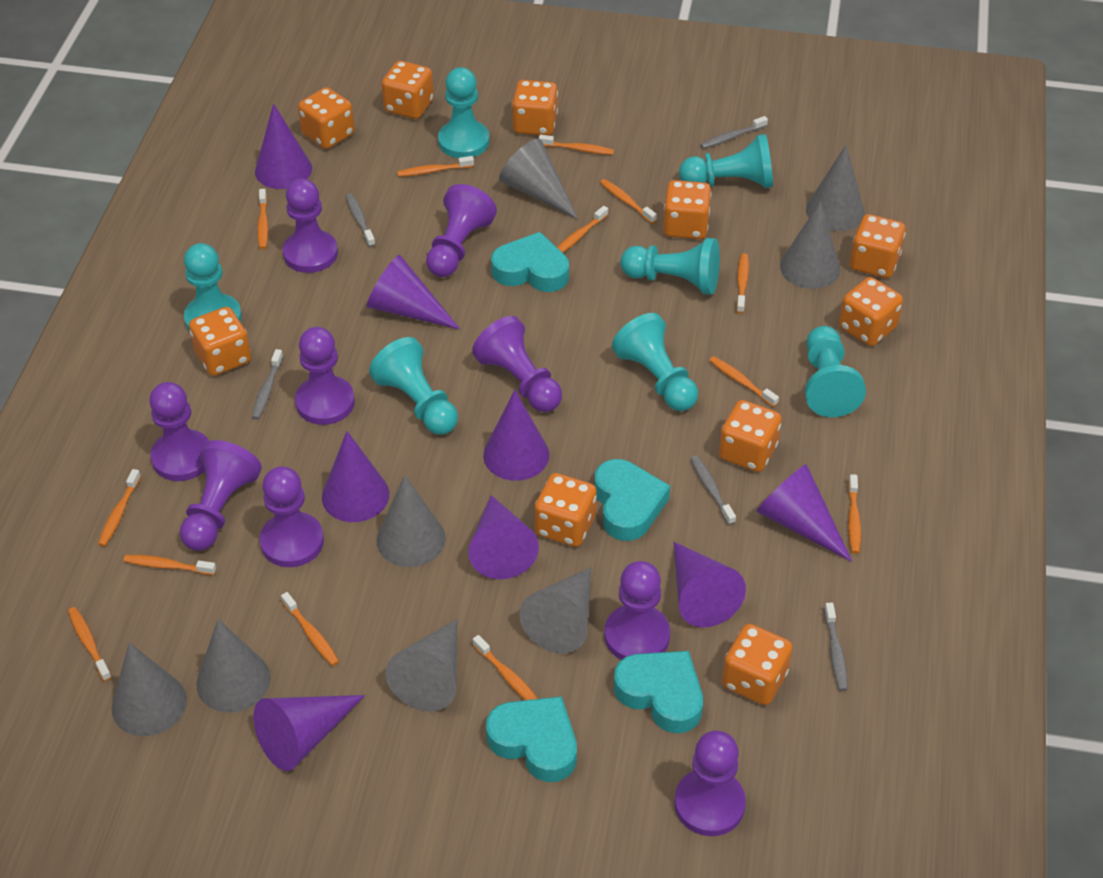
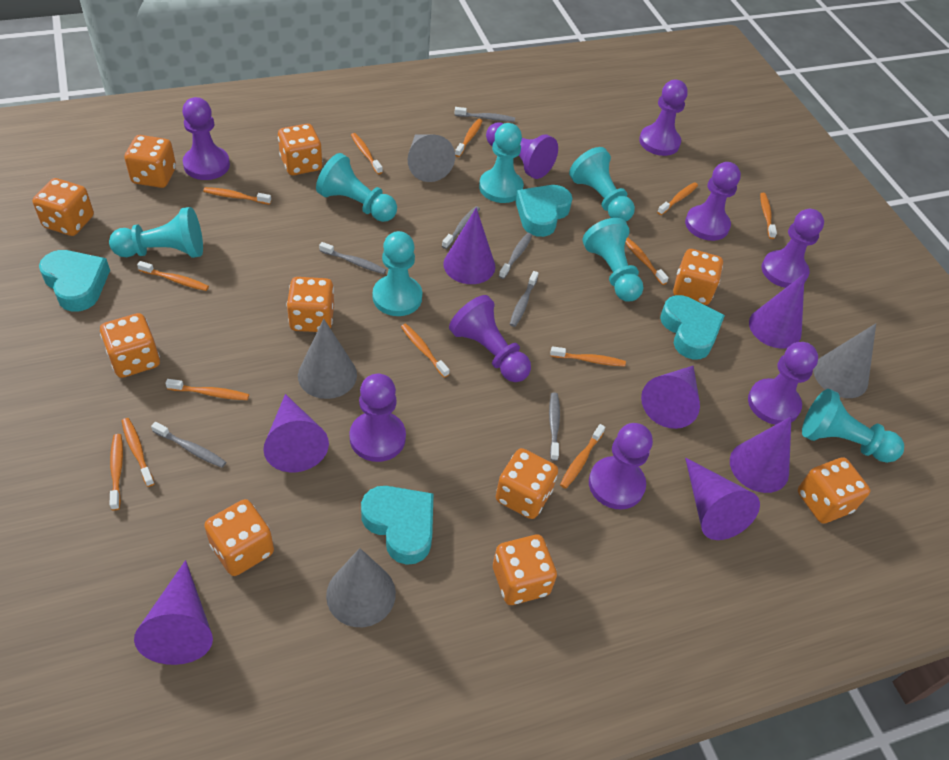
grey cone: 8 -> 4
grey toothbrush: 5 -> 7
purple cone: 8 -> 7

